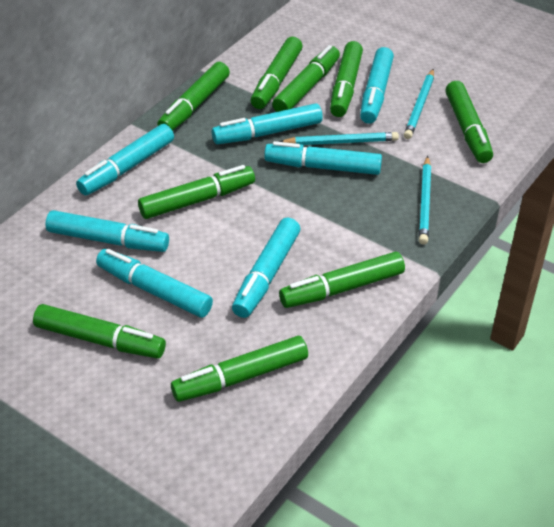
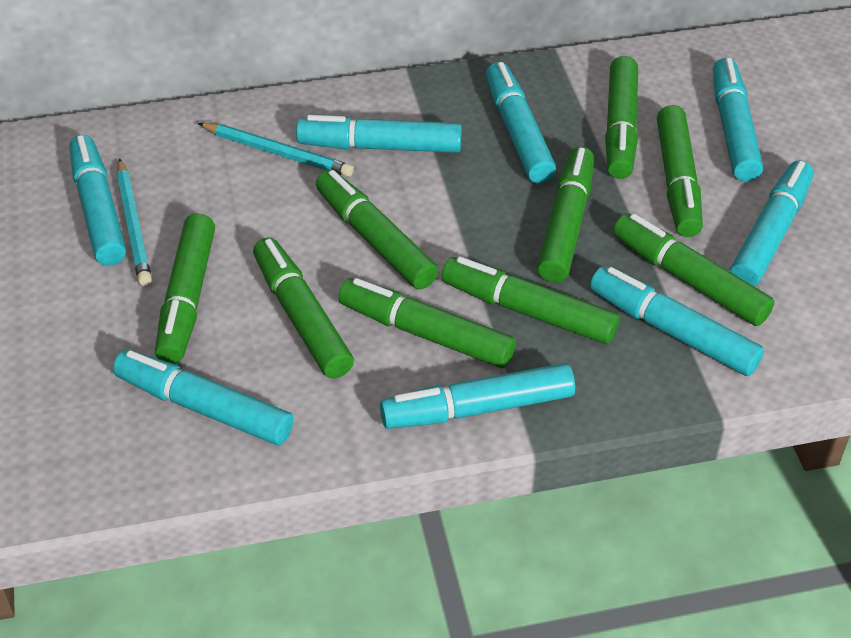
turquoise marker: 7 -> 8
turquoise pencil: 3 -> 2

